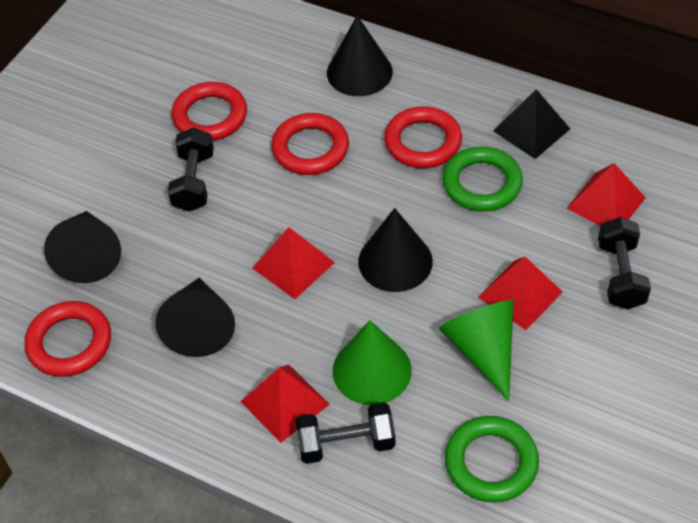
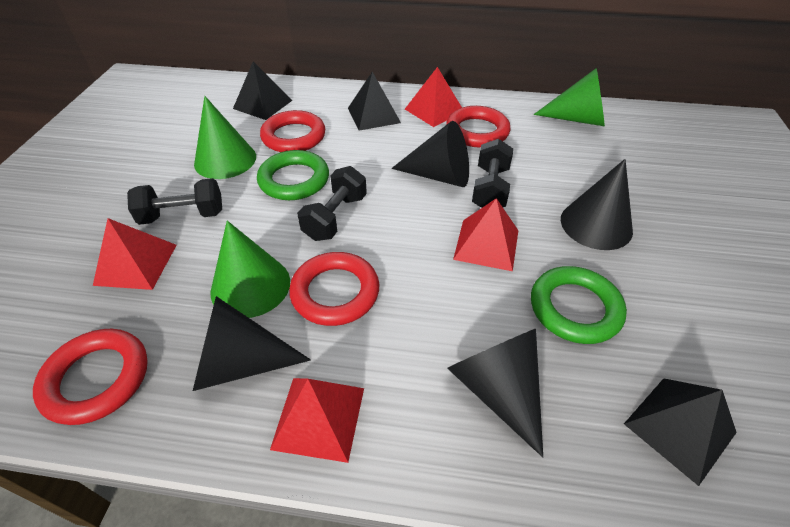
black pyramid: 1 -> 3
green cone: 2 -> 3

